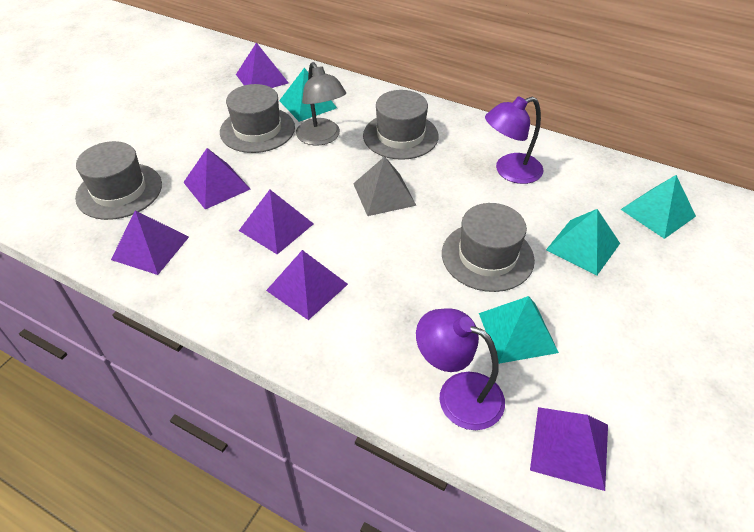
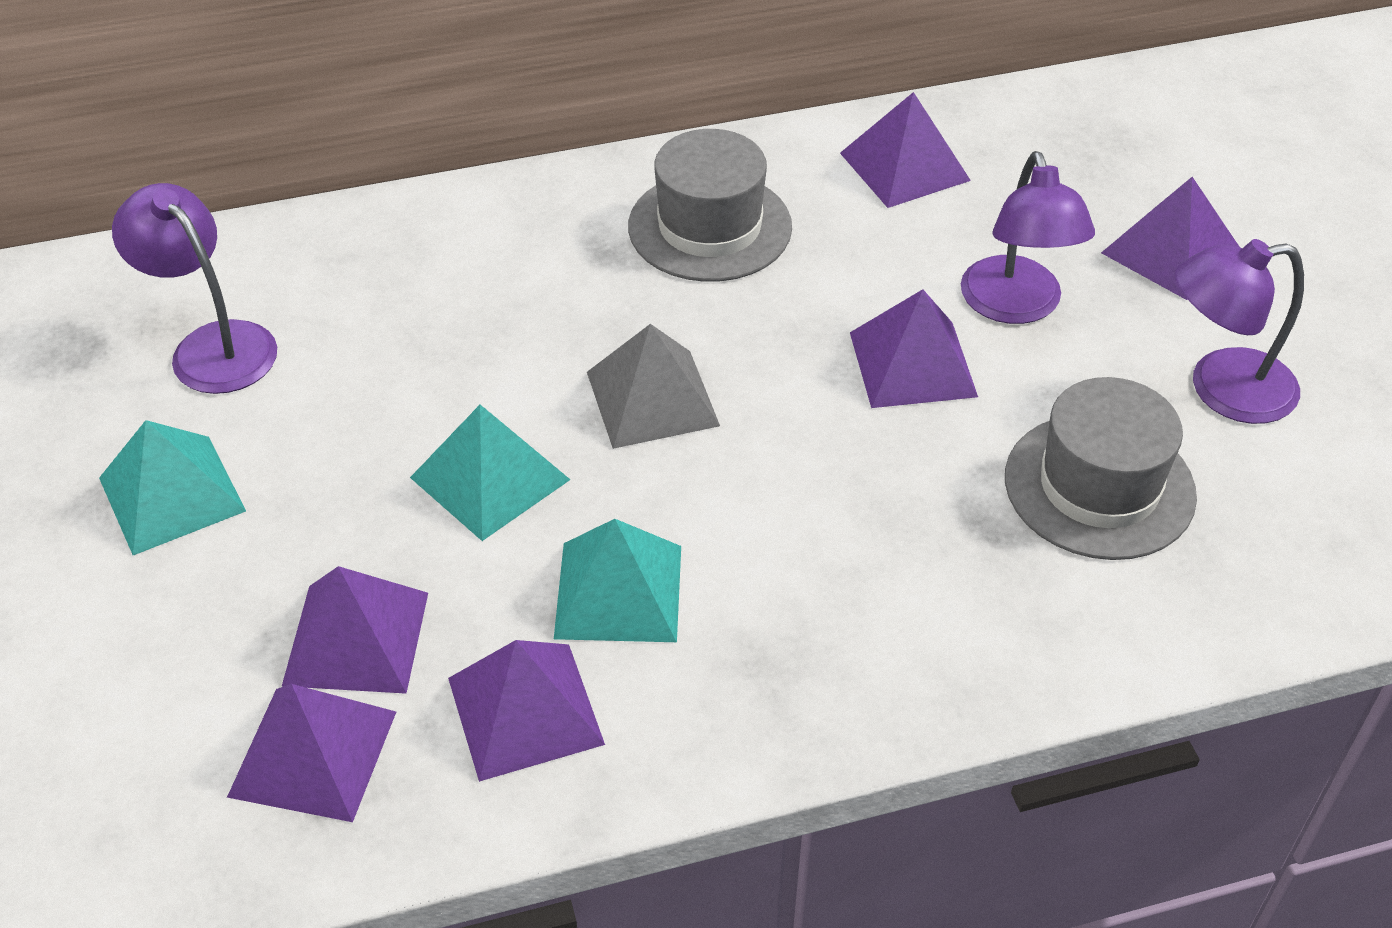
grey hat: 4 -> 2
grey lamp: 1 -> 0
purple lamp: 2 -> 3
turquoise pyramid: 4 -> 3

